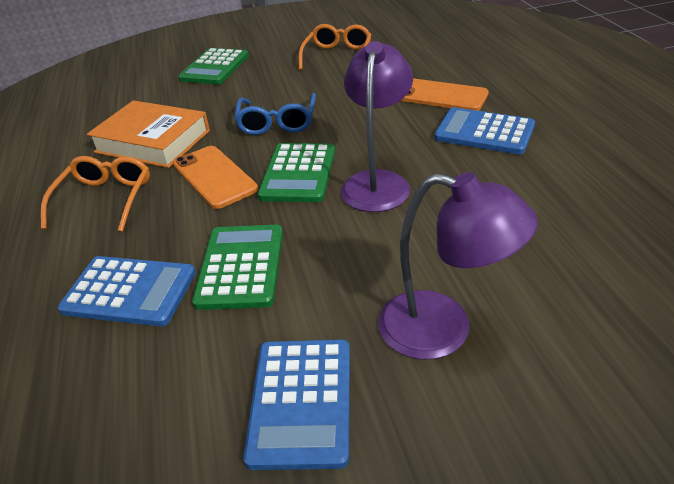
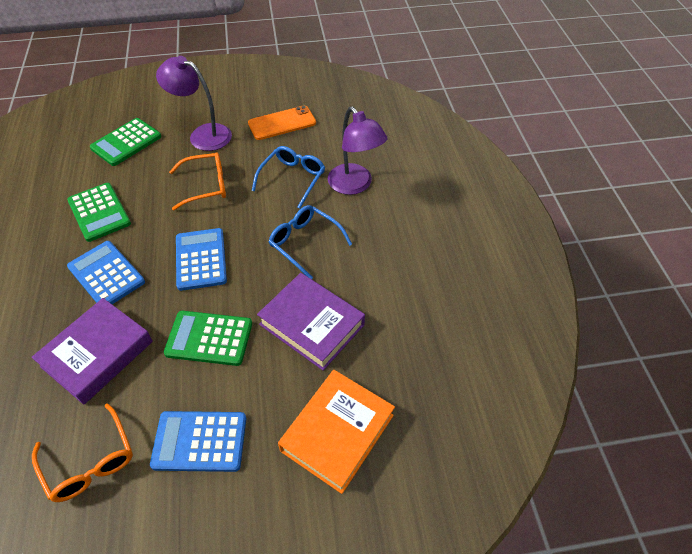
blue glasses: 1 -> 2
orange phone: 2 -> 1
purple book: 0 -> 2

